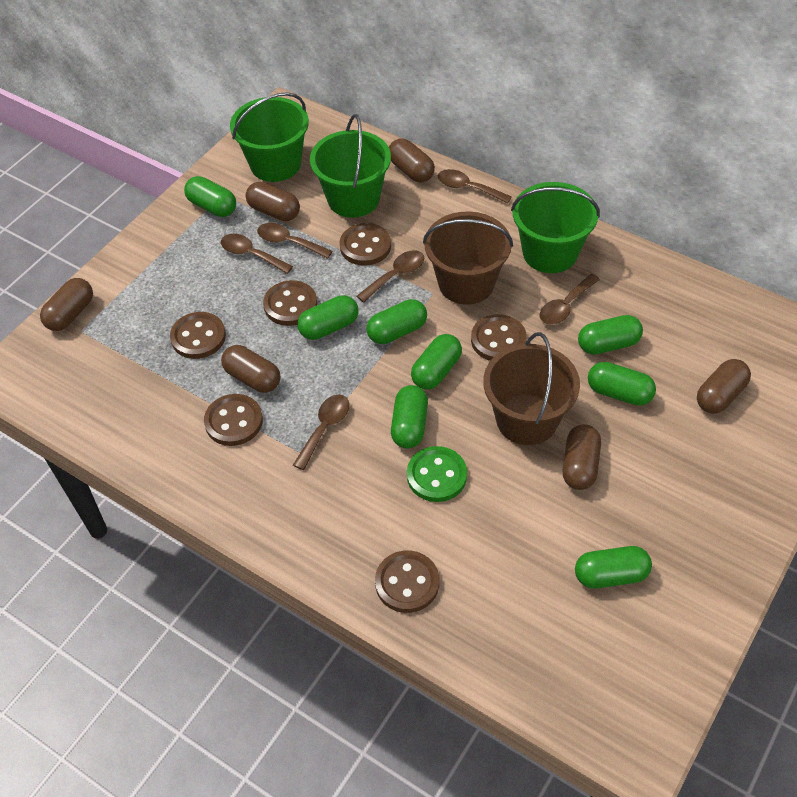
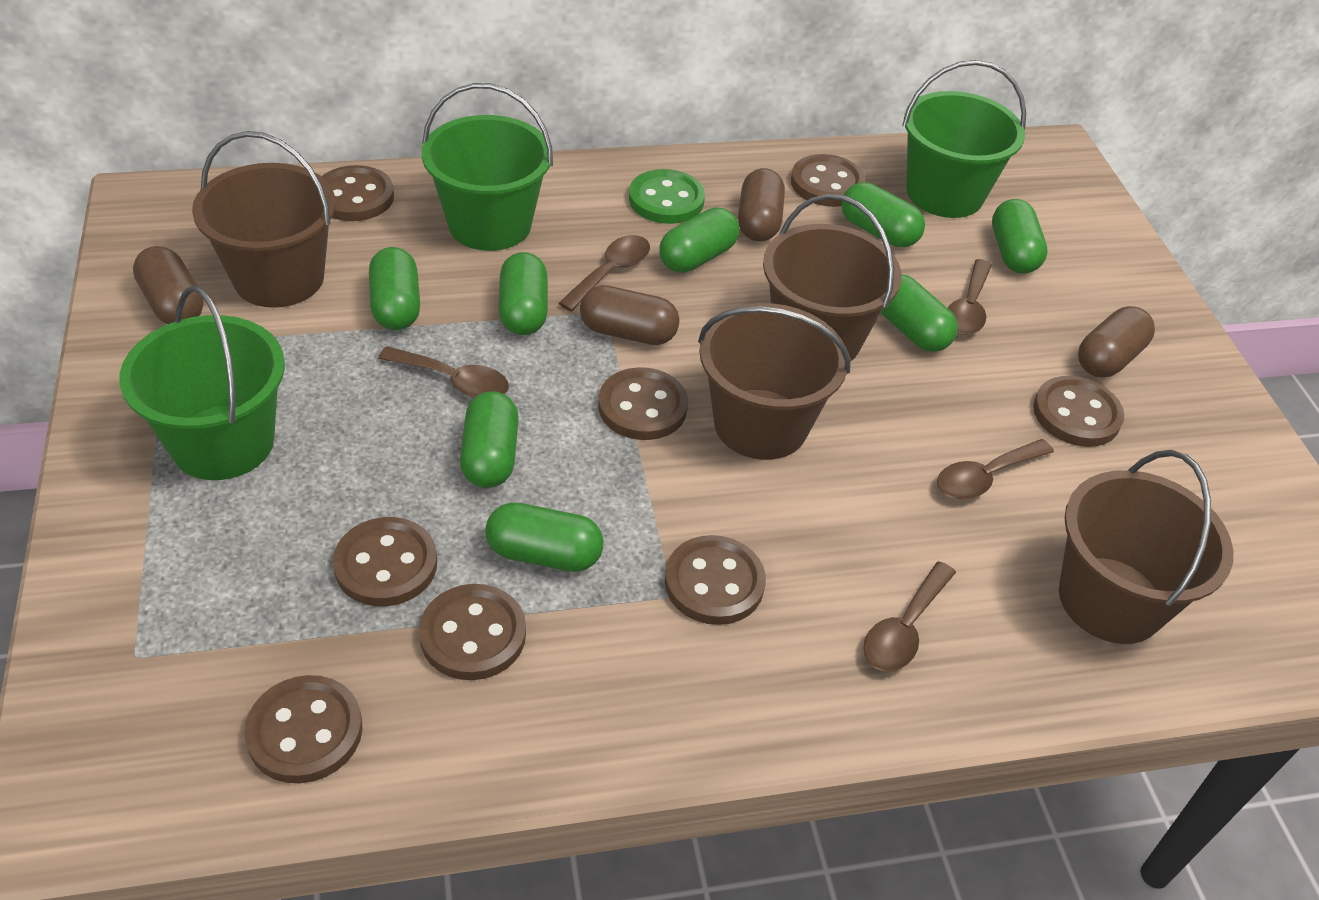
brown bucket: 2 -> 4
brown button: 6 -> 8
brown capsule: 6 -> 4
brown spoon: 6 -> 5

